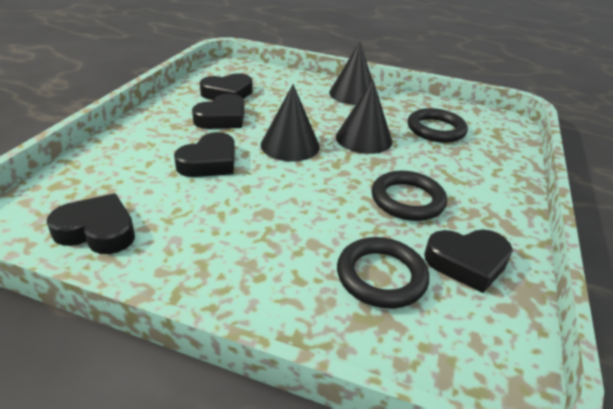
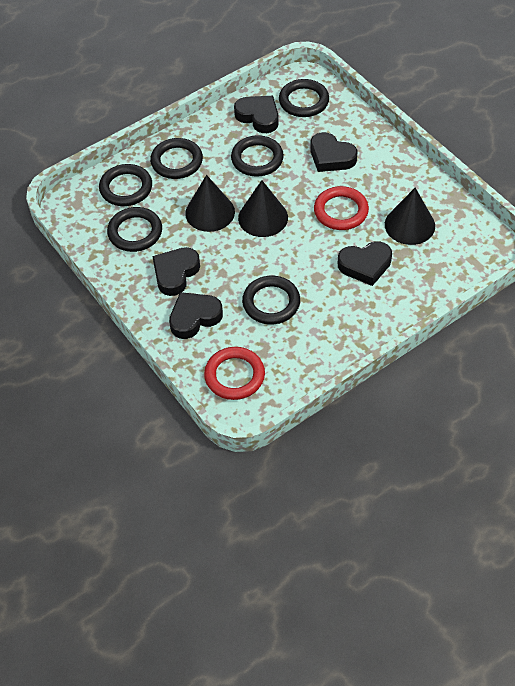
black ring: 3 -> 6
red ring: 0 -> 2

